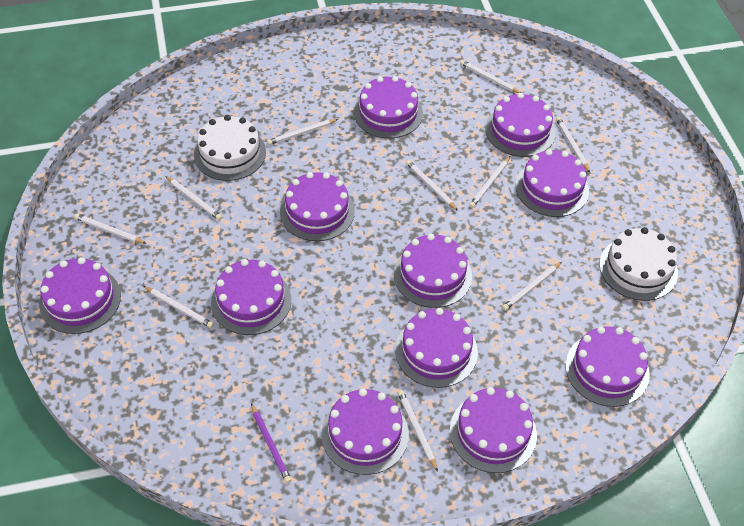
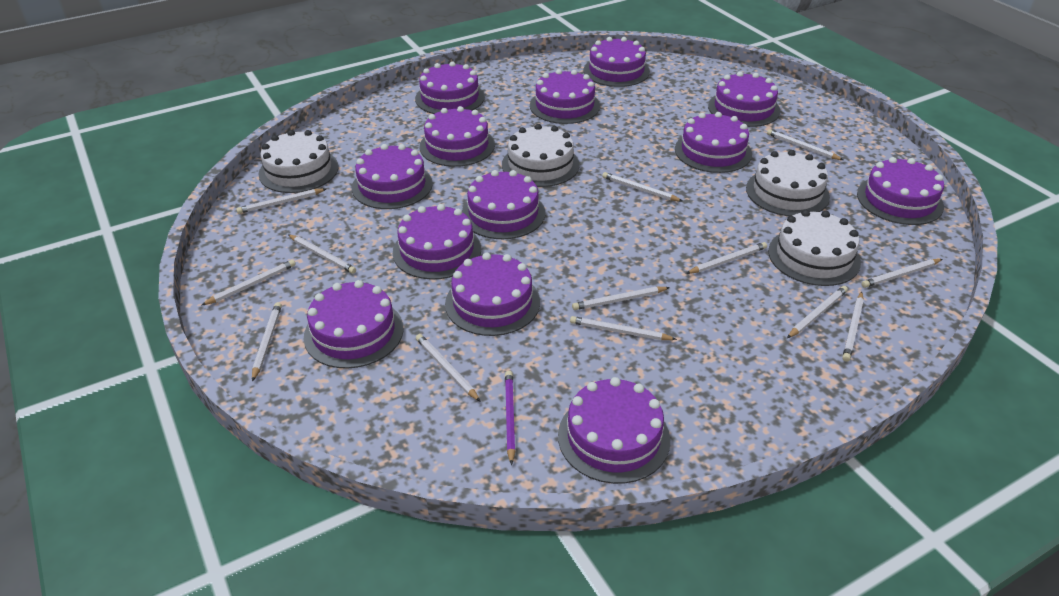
purple cake: 11 -> 13
white cake: 2 -> 4
white pencil: 10 -> 13

